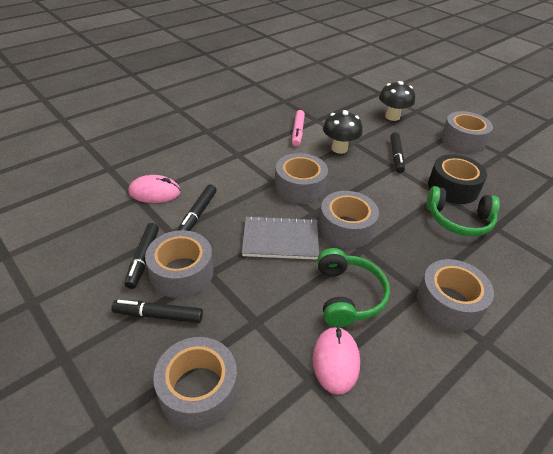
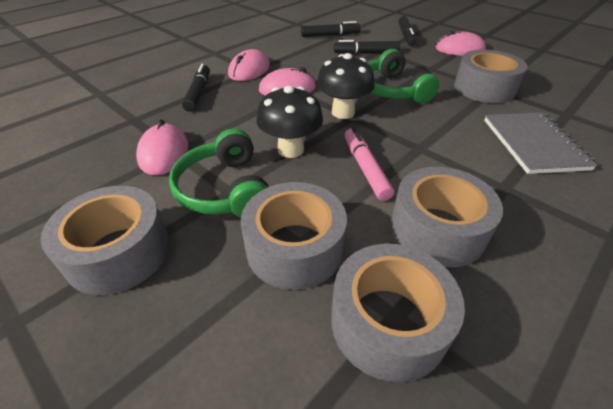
black tape: 1 -> 0
grey tape: 6 -> 5
pink mouse: 2 -> 4

